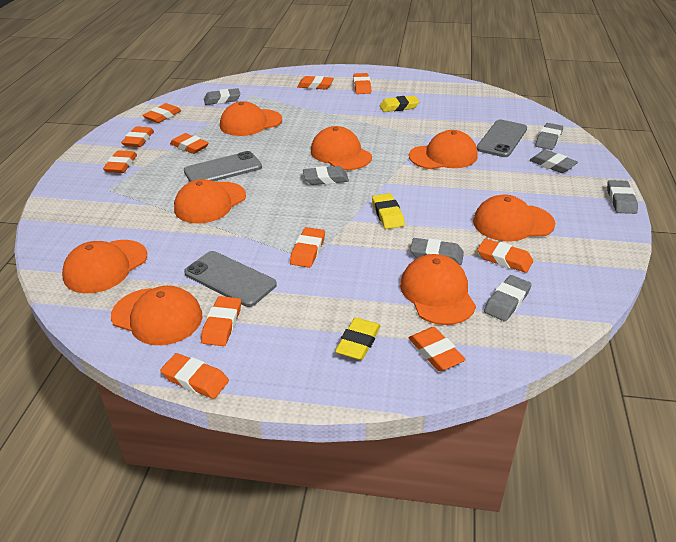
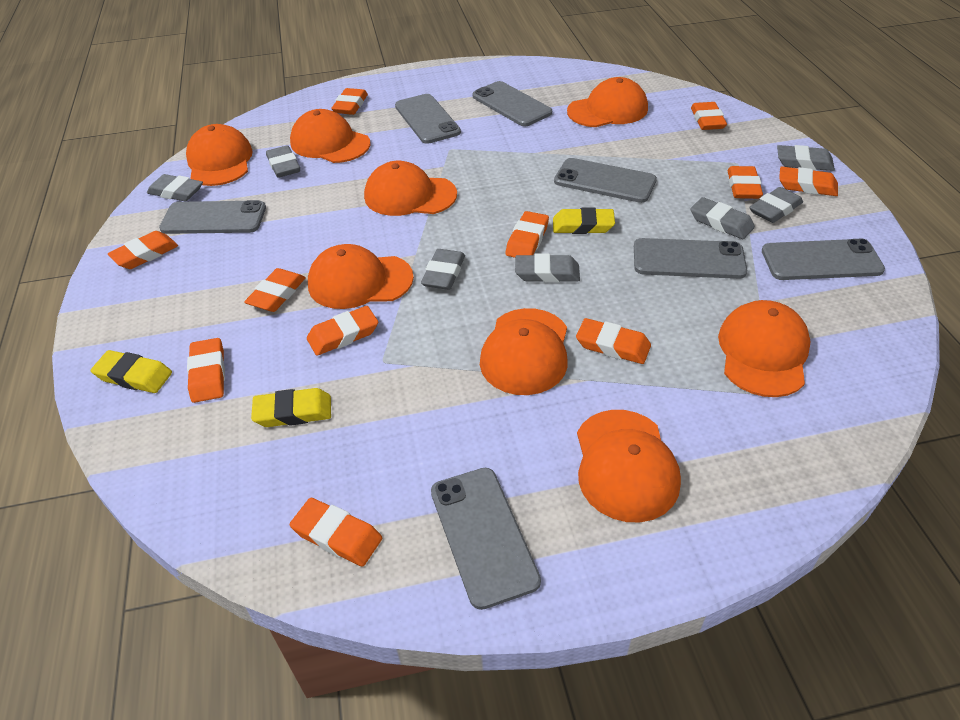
grey phone: 3 -> 7

